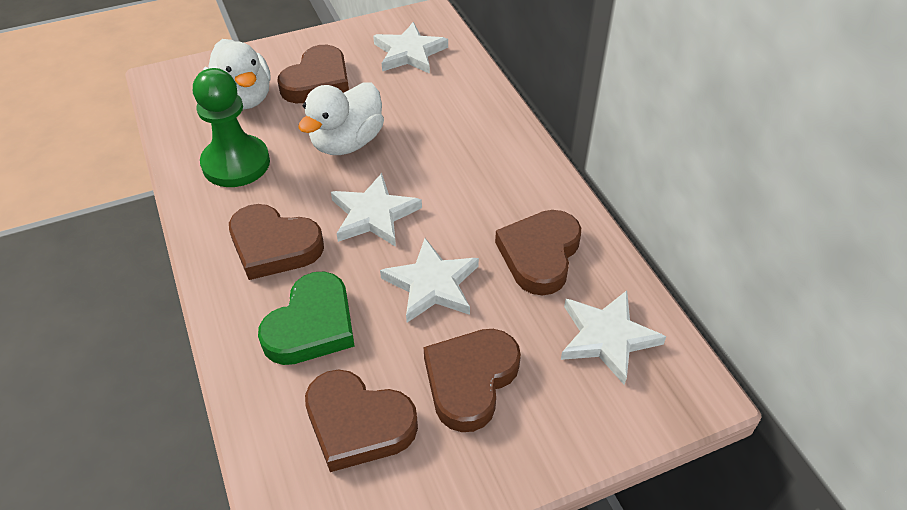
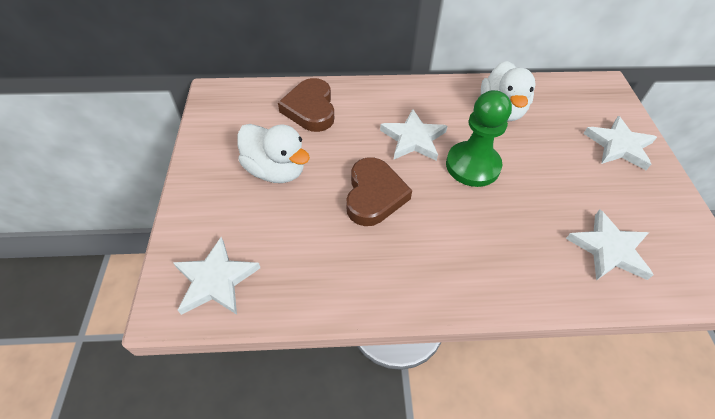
brown heart: 5 -> 2
green heart: 1 -> 0

